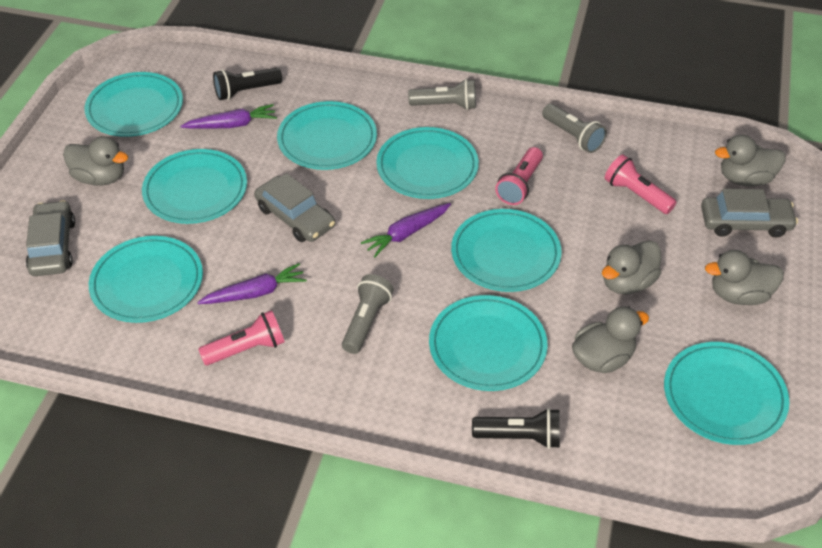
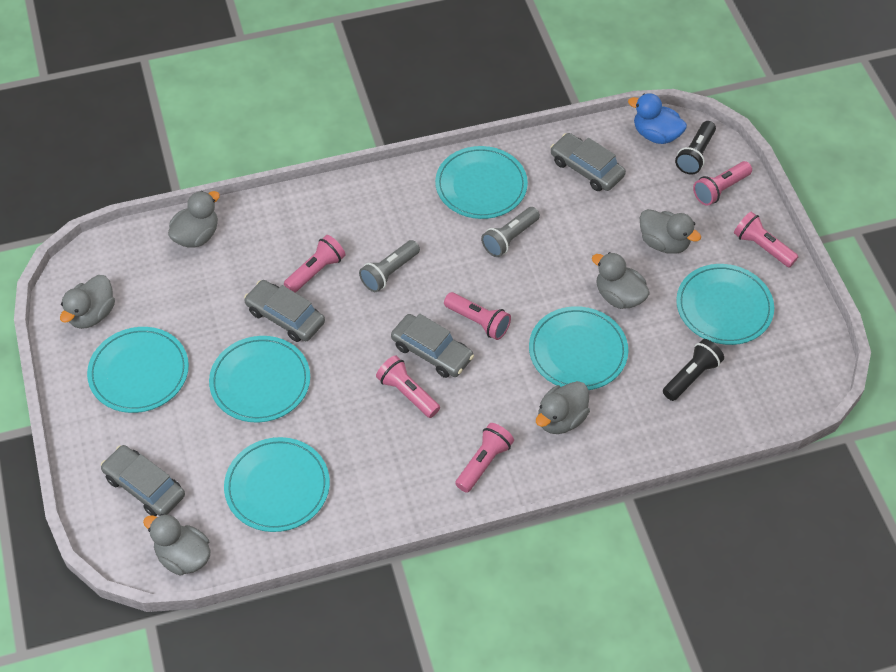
blue duck: 0 -> 1
grey car: 3 -> 4
grey duck: 5 -> 6
grey flashlight: 3 -> 2
pink flashlight: 3 -> 6
purple carrot: 3 -> 0
turquoise plate: 8 -> 6

